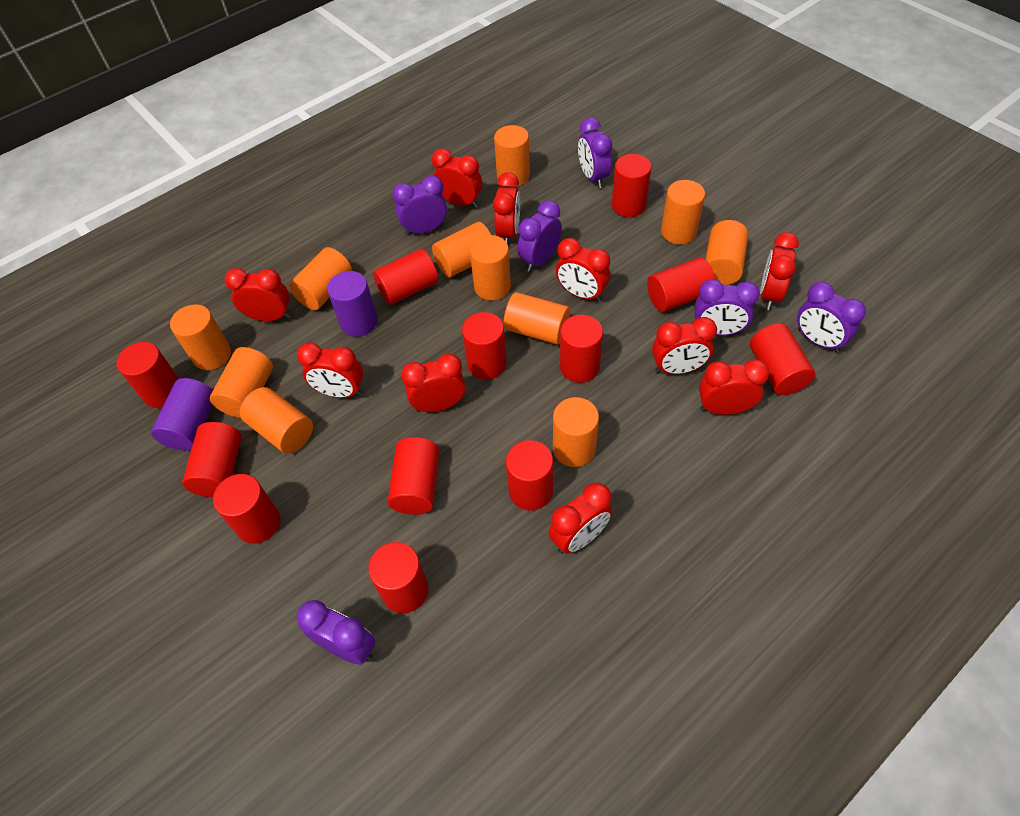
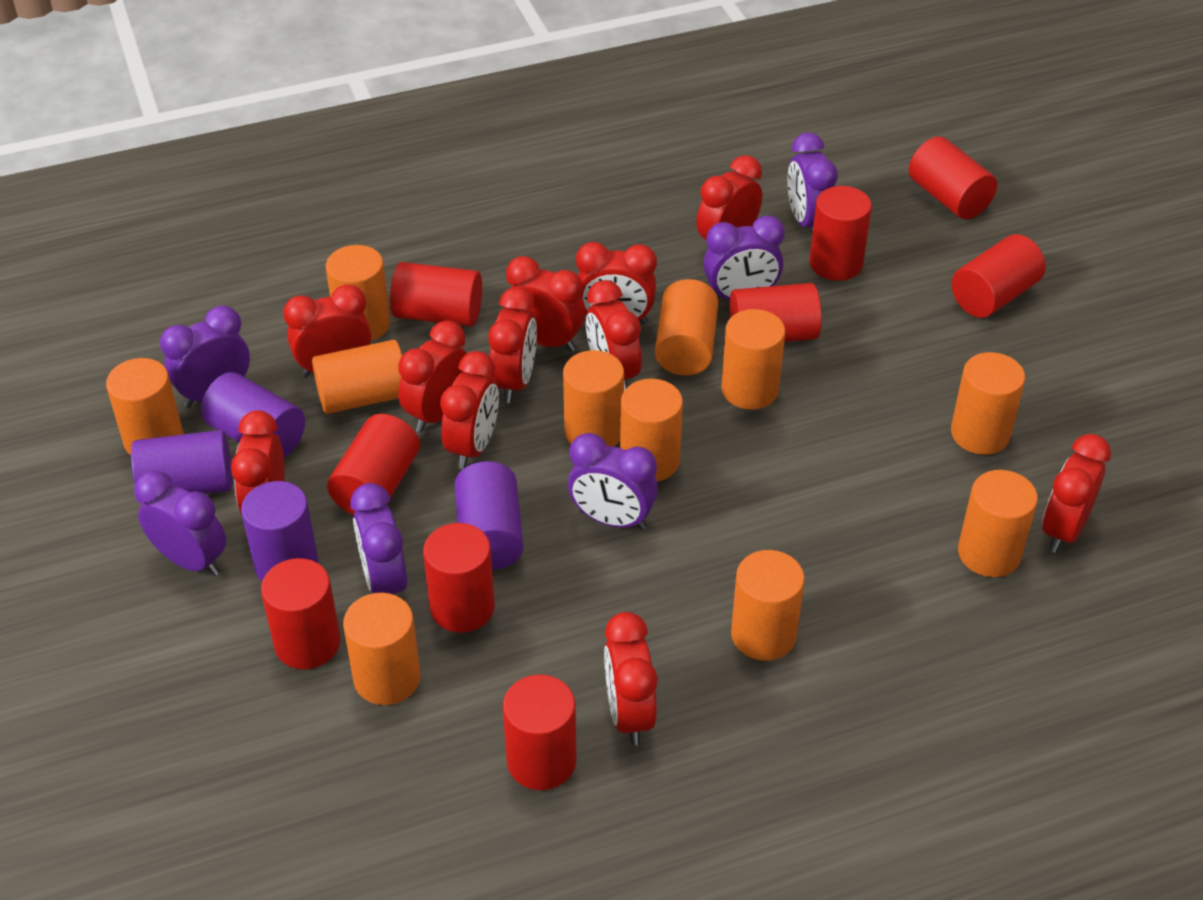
purple cylinder: 2 -> 4
red clock: 10 -> 11
red cylinder: 12 -> 9

